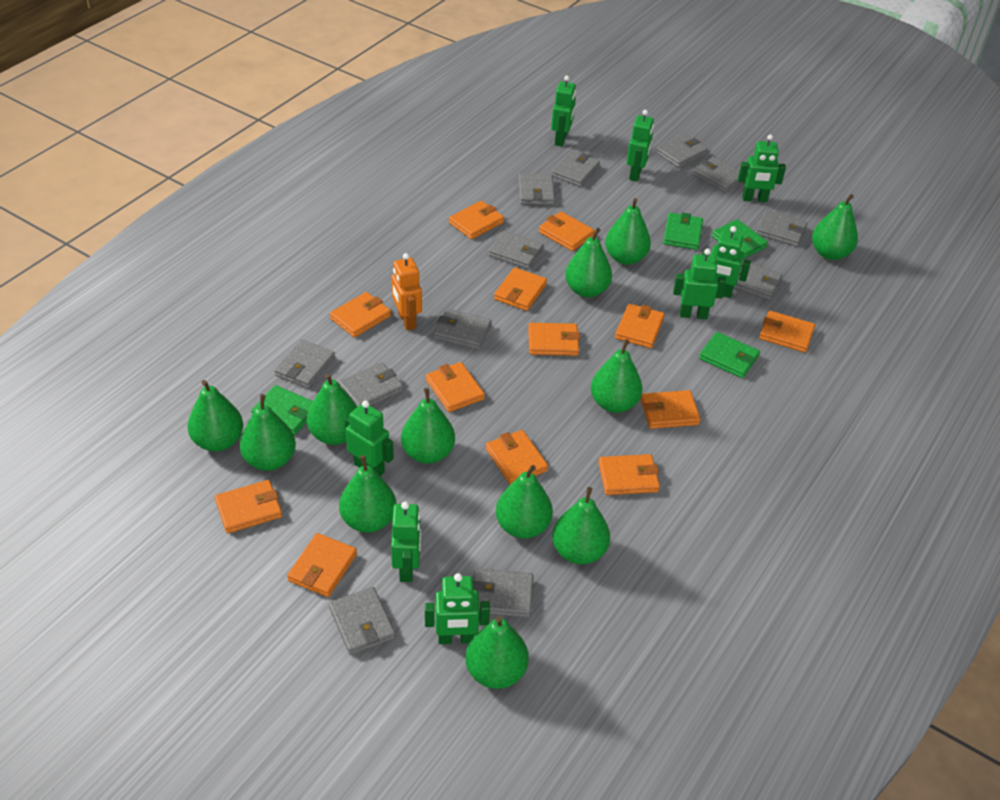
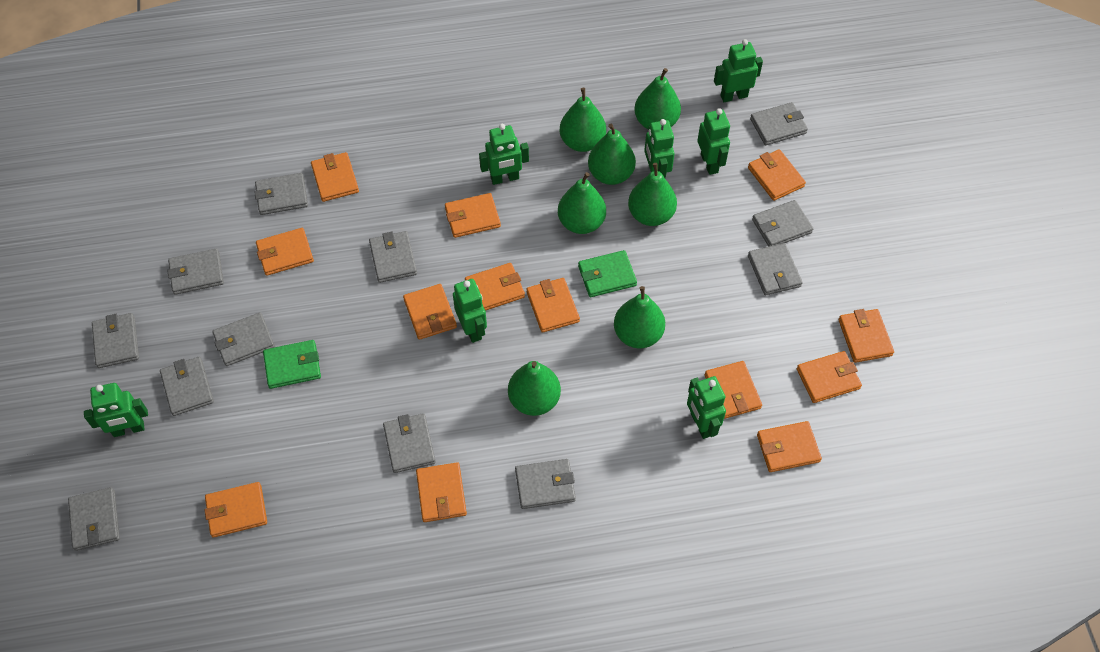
green pear: 12 -> 7
green robot: 8 -> 7
green wallet: 4 -> 2
orange robot: 1 -> 0

